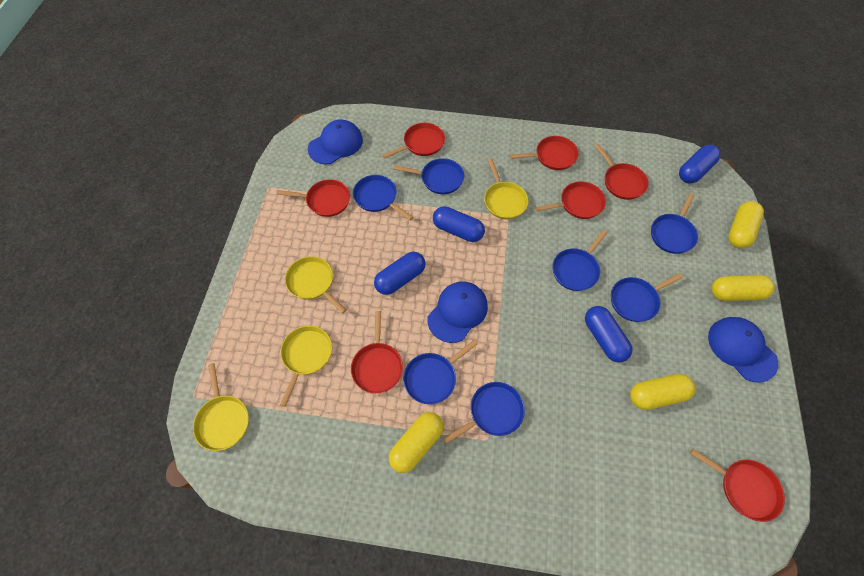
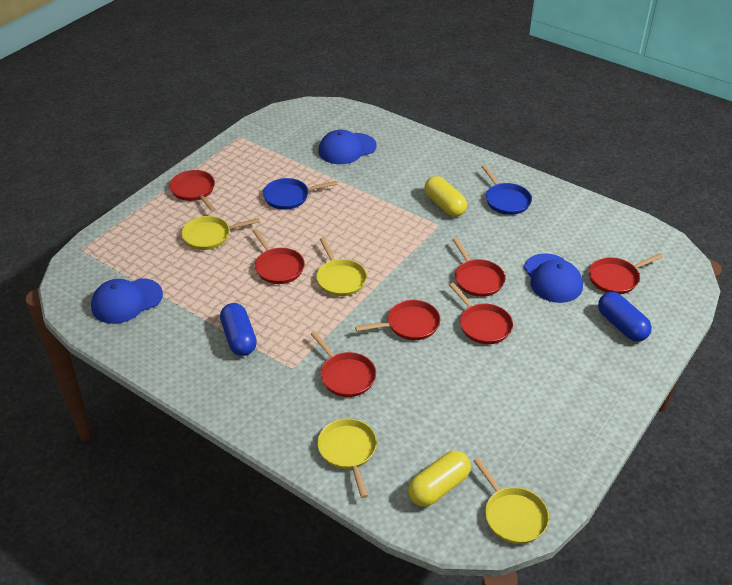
blue capsule: 4 -> 2
blue pan: 7 -> 2
yellow capsule: 4 -> 2

